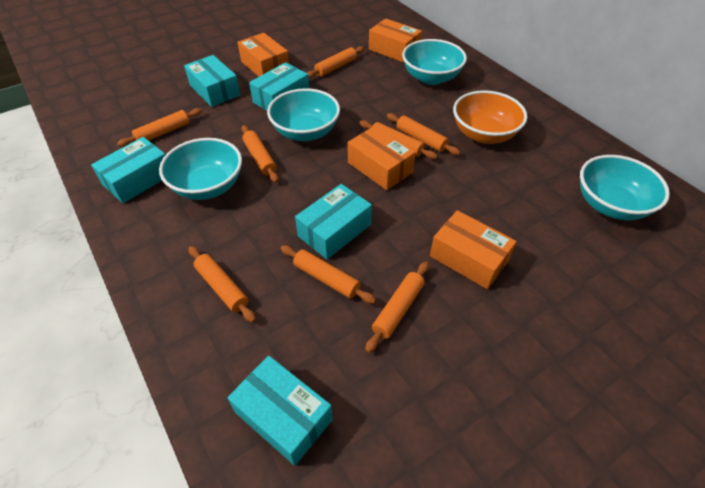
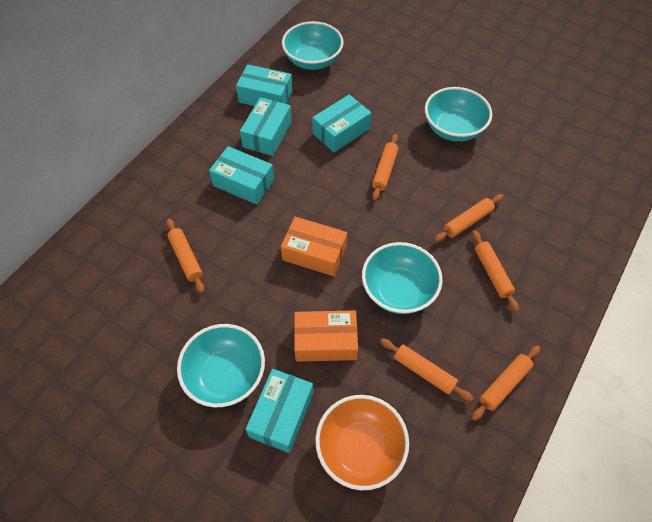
orange box: 4 -> 2
orange rolling pin: 8 -> 6

